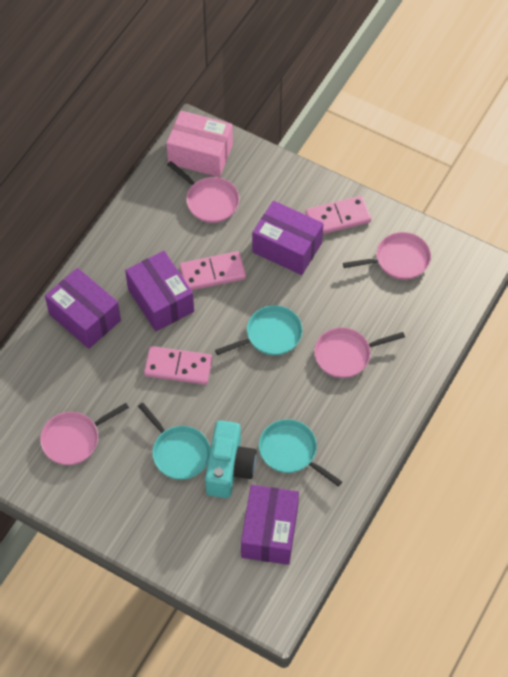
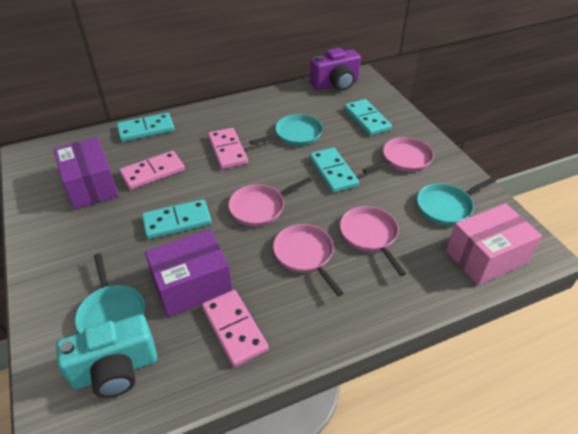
purple box: 4 -> 2
purple camera: 0 -> 1
turquoise domino: 0 -> 4

